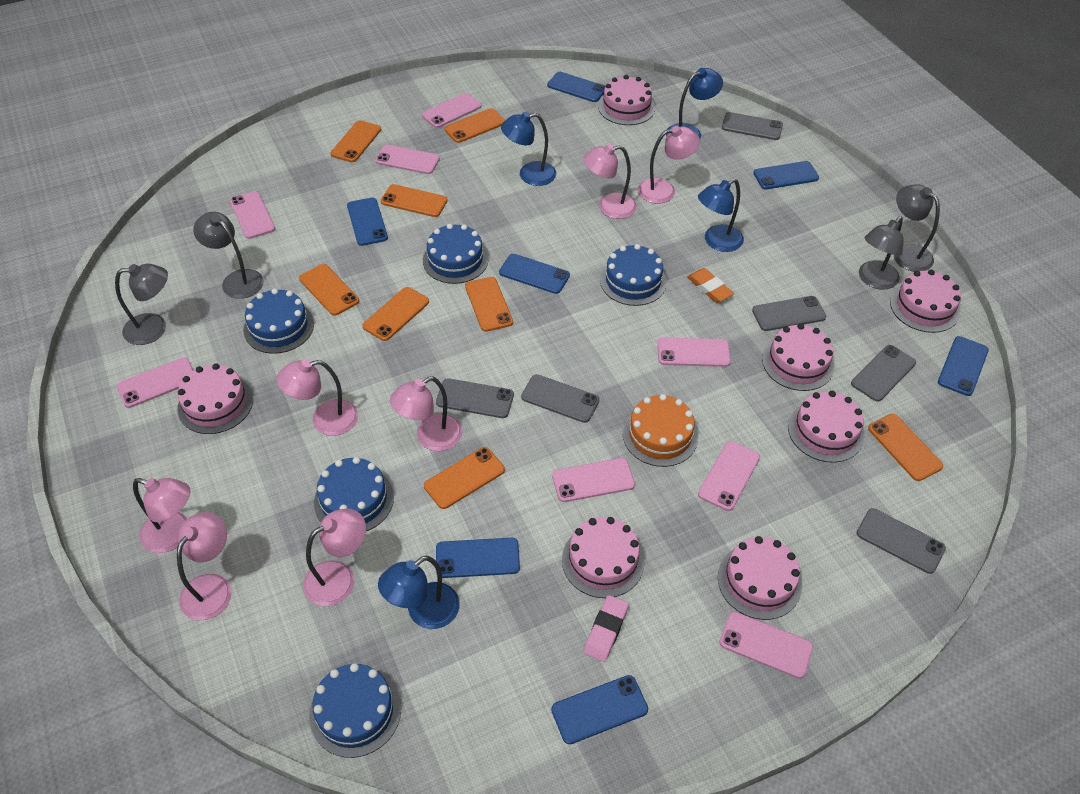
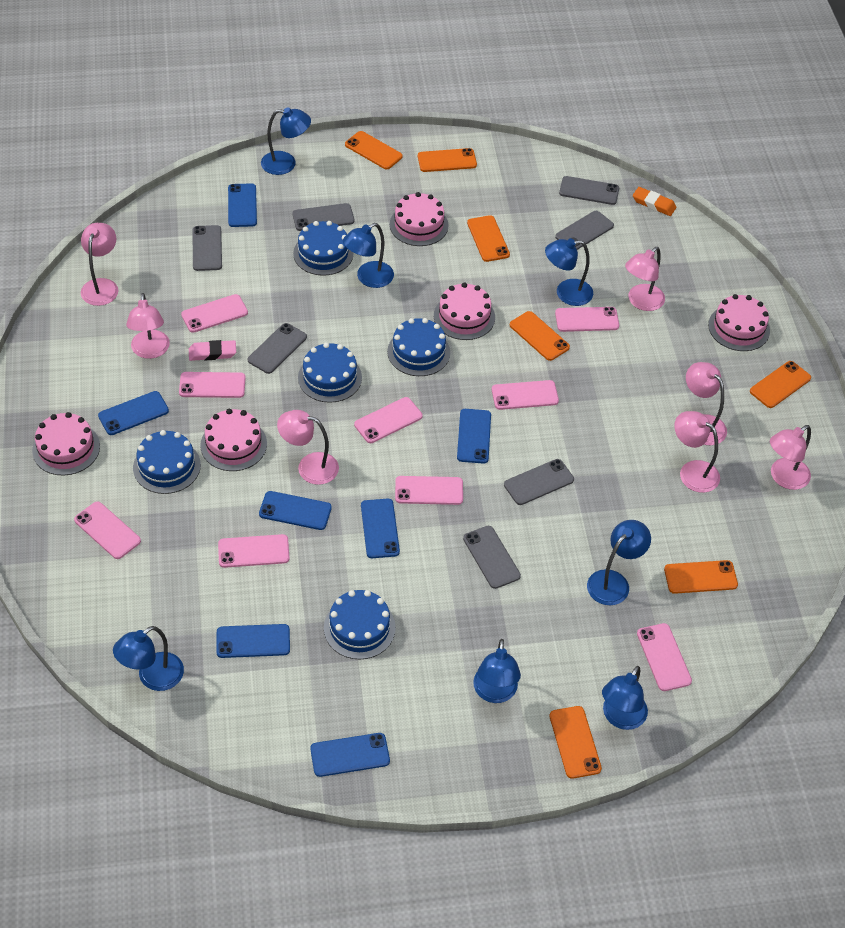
blue lamp: 4 -> 7
grey lamp: 4 -> 0
grey phone: 6 -> 7
orange cake: 1 -> 0
orange phone: 8 -> 7
pink cake: 7 -> 5
pink phone: 8 -> 9

